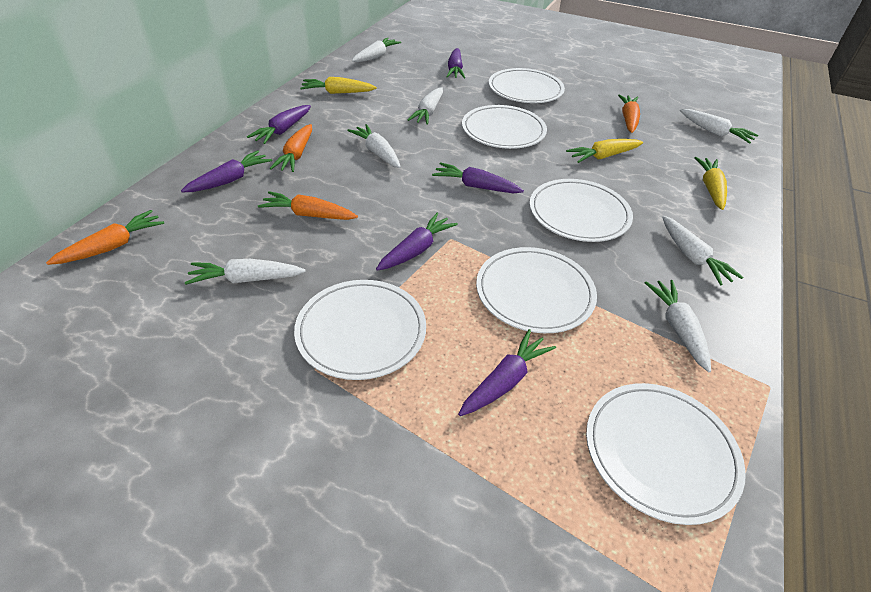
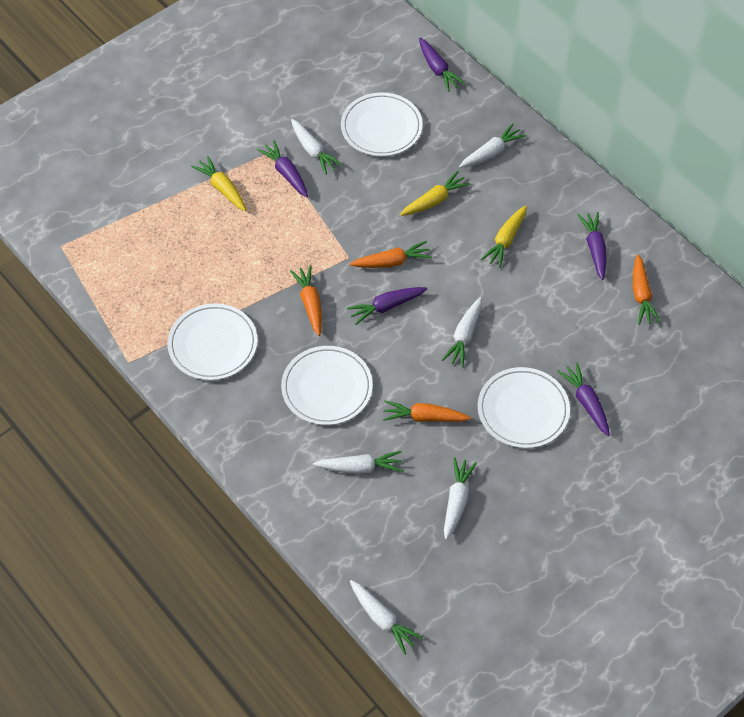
purple carrot: 6 -> 5
white carrot: 7 -> 6
white plate: 6 -> 4

